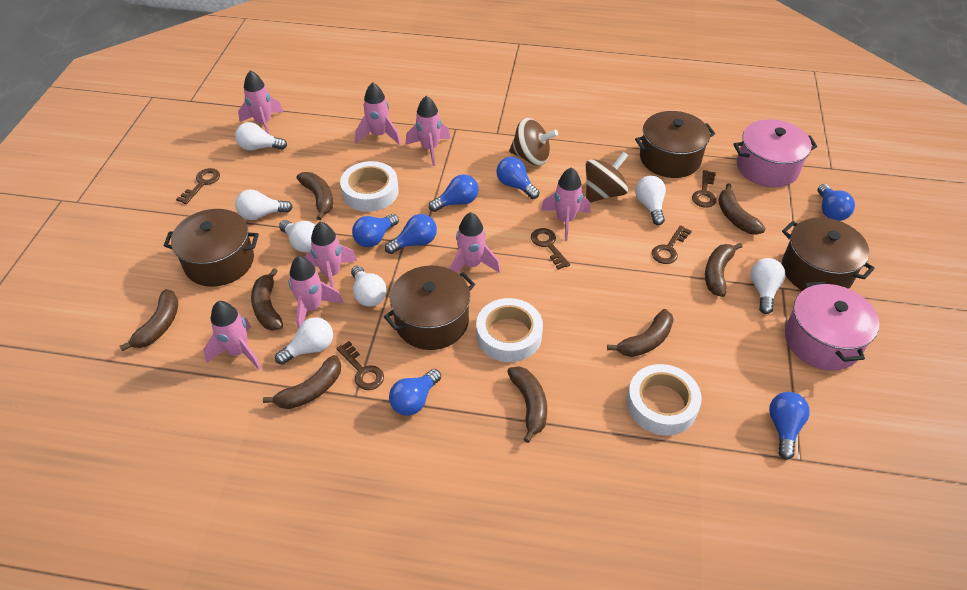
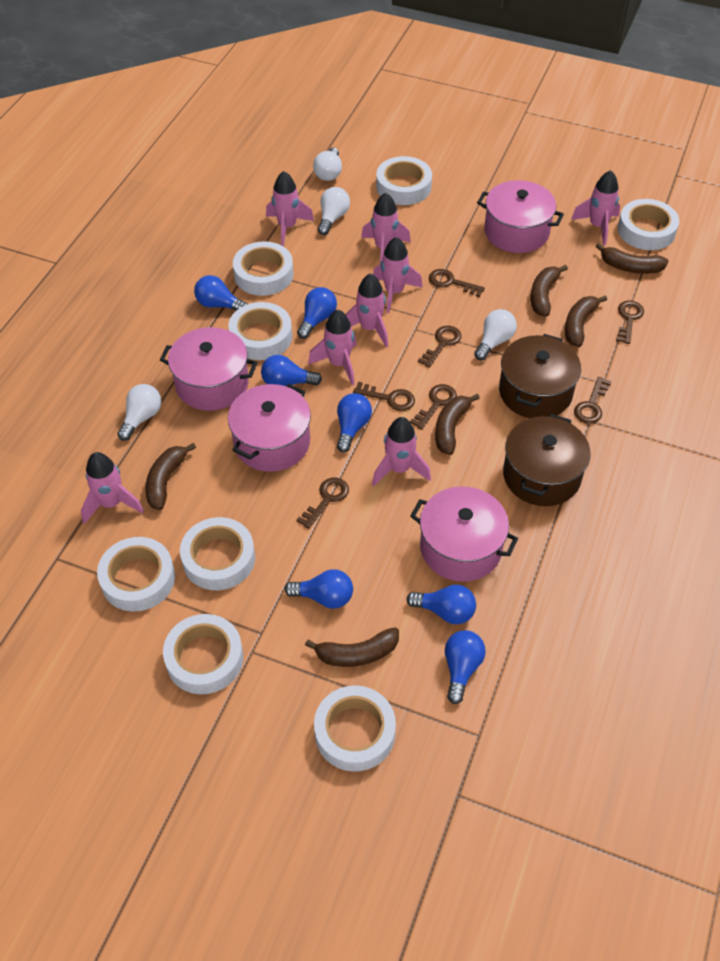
brown banana: 8 -> 6
brown key: 5 -> 7
brown pot: 4 -> 2
brown spinning top: 2 -> 0
pink pot: 2 -> 4
white light bulb: 7 -> 4
white tape: 3 -> 8

